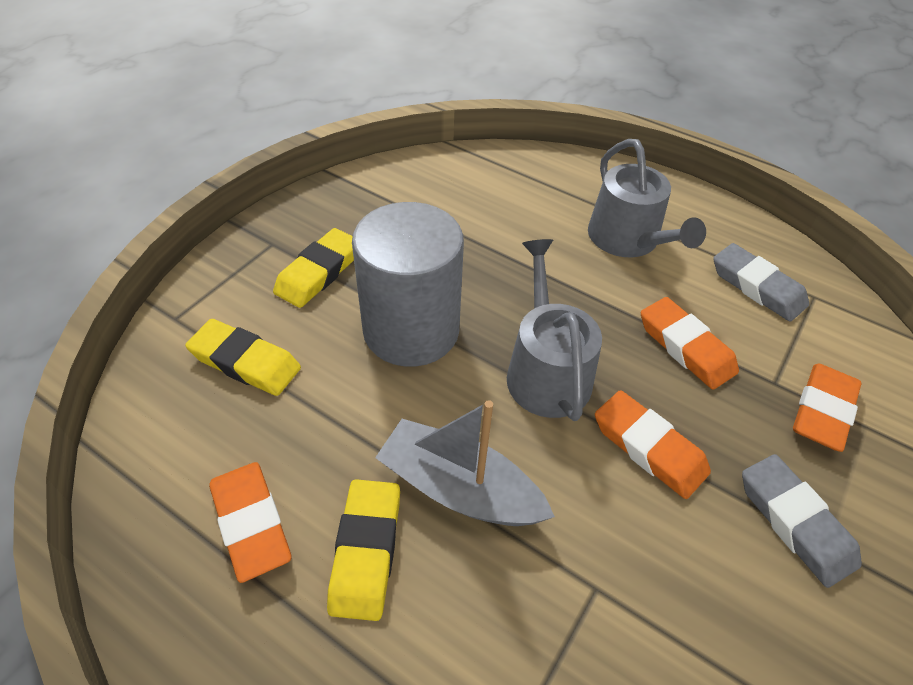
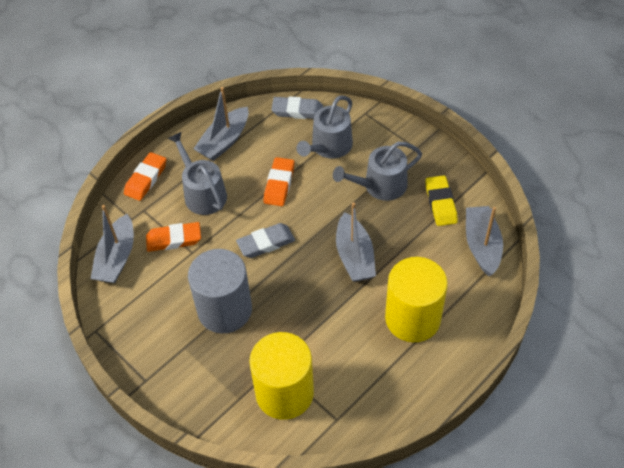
grey boat: 1 -> 4
grey watering can: 2 -> 3
orange eraser: 4 -> 3
yellow cylinder: 0 -> 2
yellow eraser: 3 -> 1

